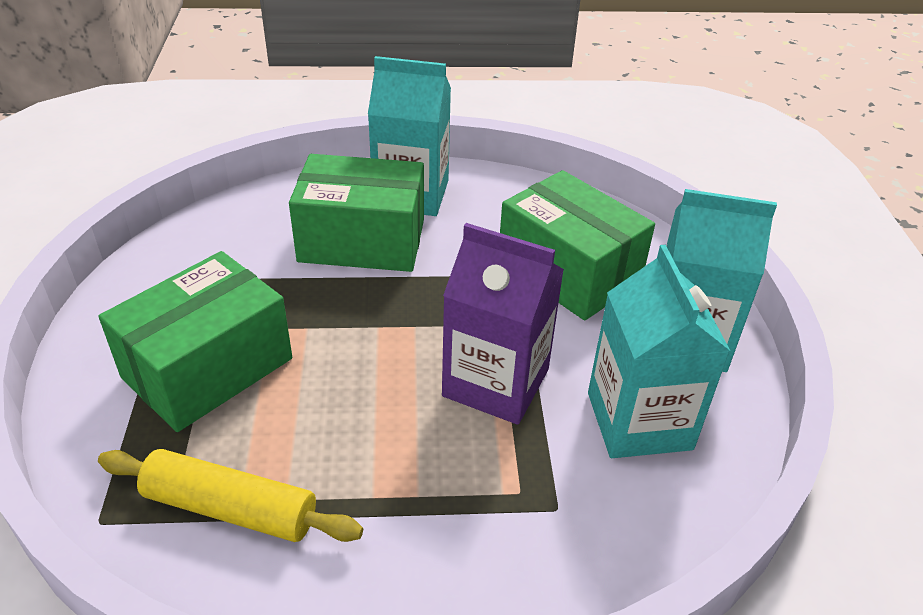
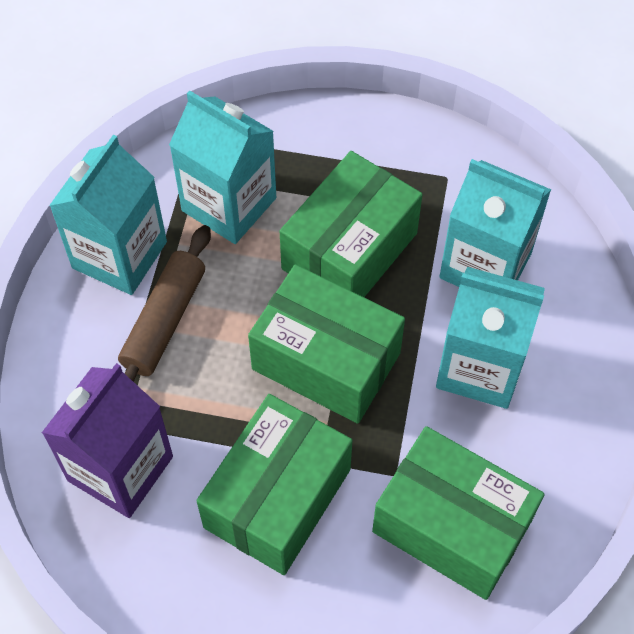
brown rolling pin: 0 -> 1
green box: 3 -> 4
turquoise carton: 3 -> 4
yellow rolling pin: 1 -> 0

